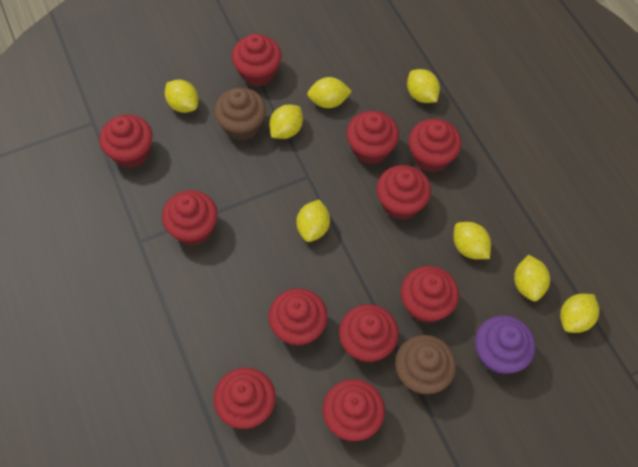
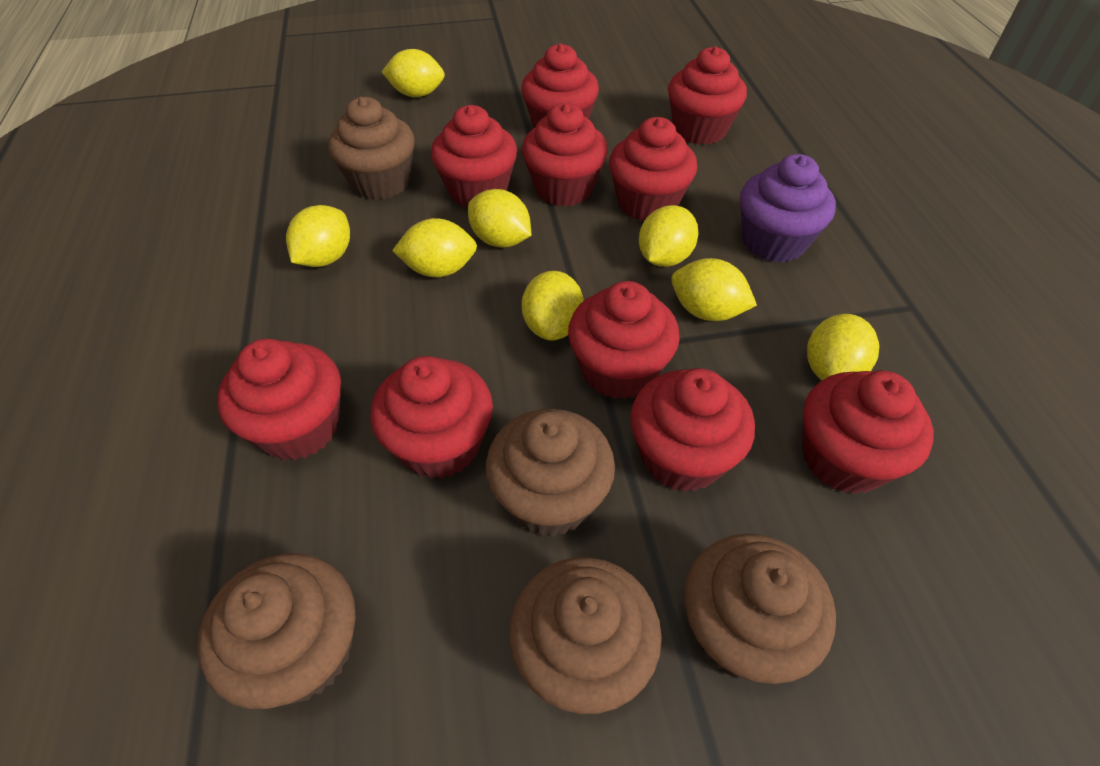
brown cupcake: 2 -> 5
red cupcake: 11 -> 10

